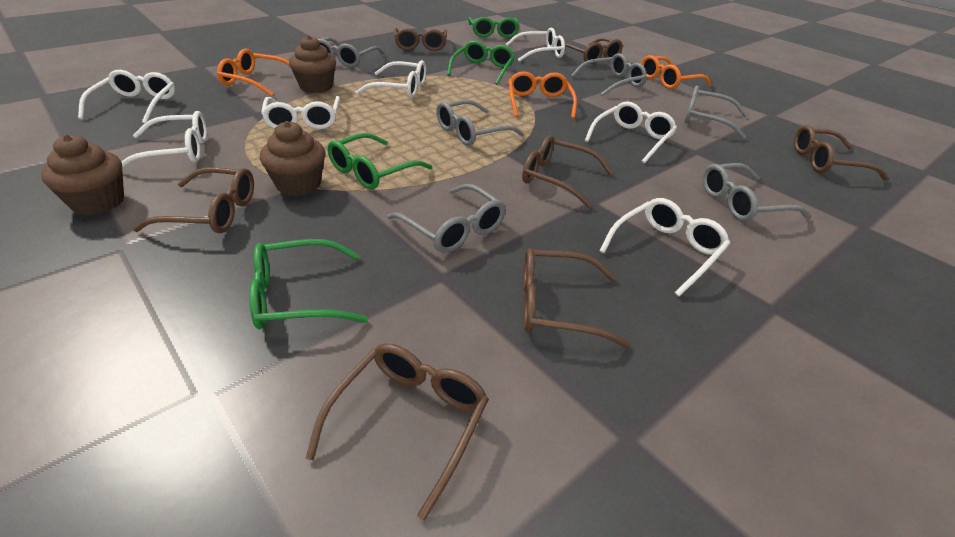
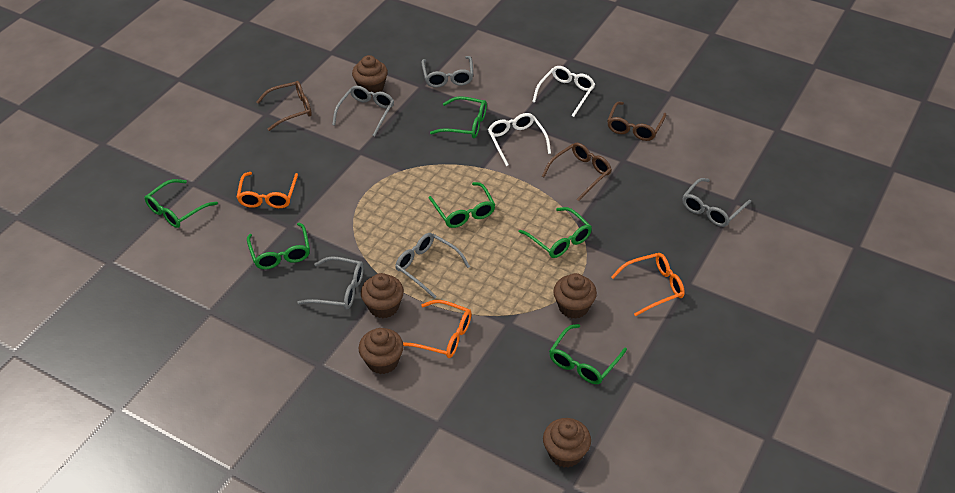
brown cupcake: 3 -> 5
brown glasses: 7 -> 3
green glasses: 4 -> 6
grey glasses: 6 -> 5
white glasses: 7 -> 2

